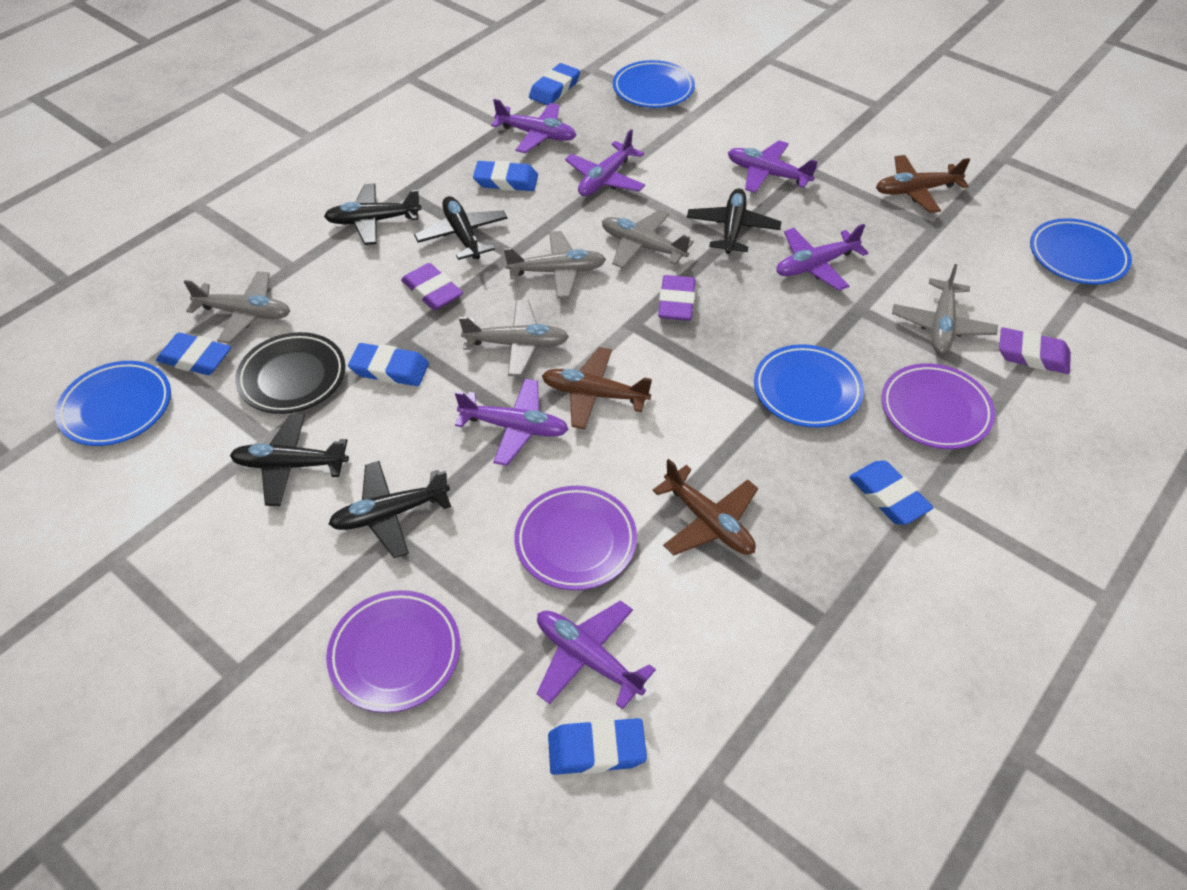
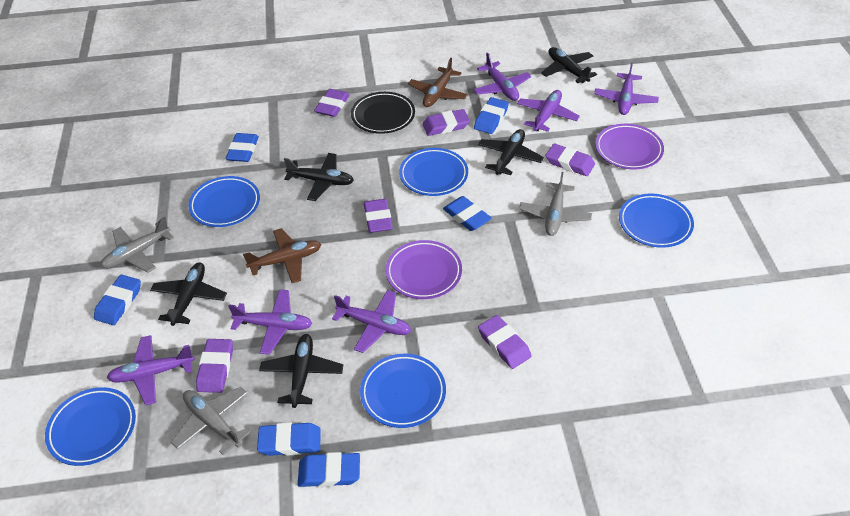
blue plate: 4 -> 5
brown plane: 3 -> 2
grey plane: 5 -> 3
purple eraser: 3 -> 6
purple plate: 3 -> 2

